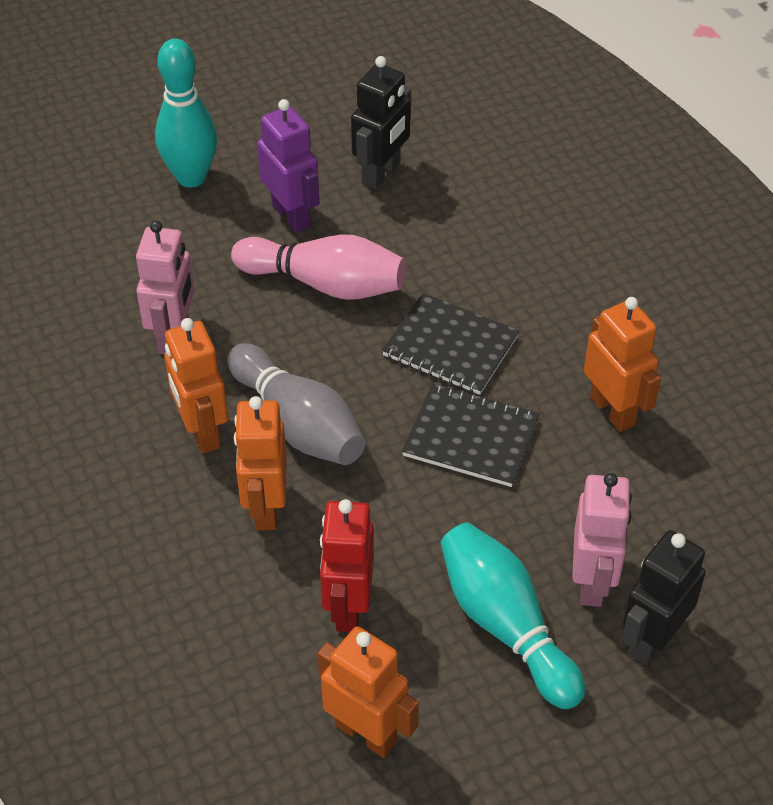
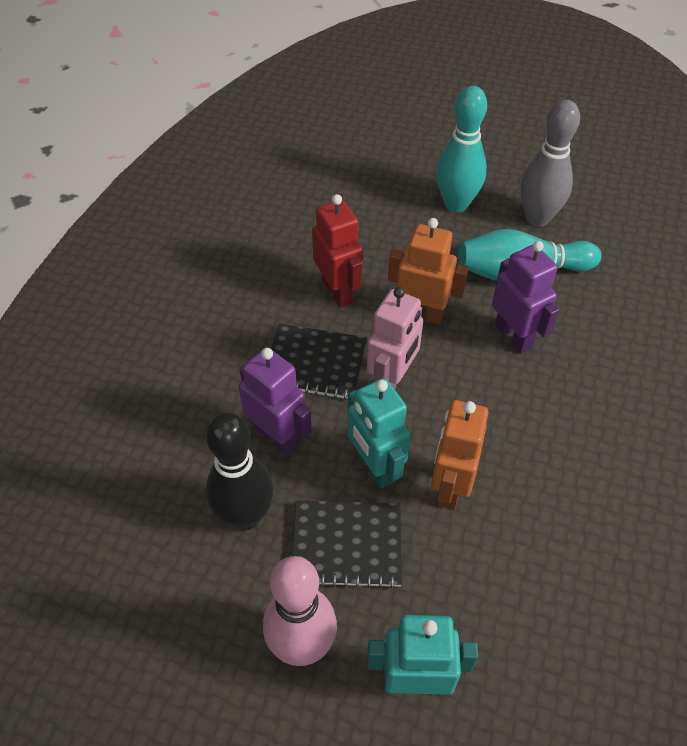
black bowling pin: 0 -> 1
black robot: 2 -> 0
orange robot: 4 -> 2
pink robot: 2 -> 1
purple robot: 1 -> 2
turquoise robot: 0 -> 2

